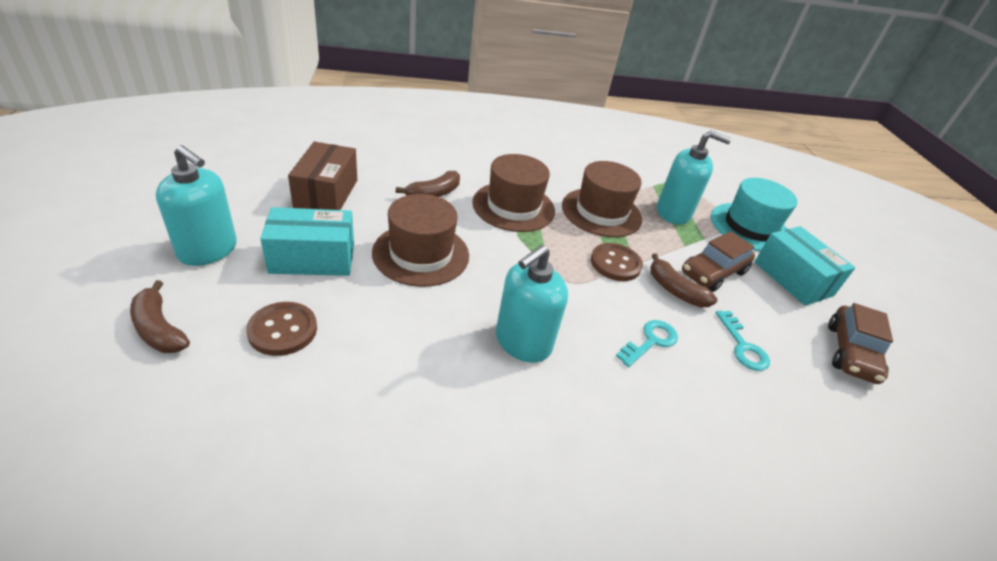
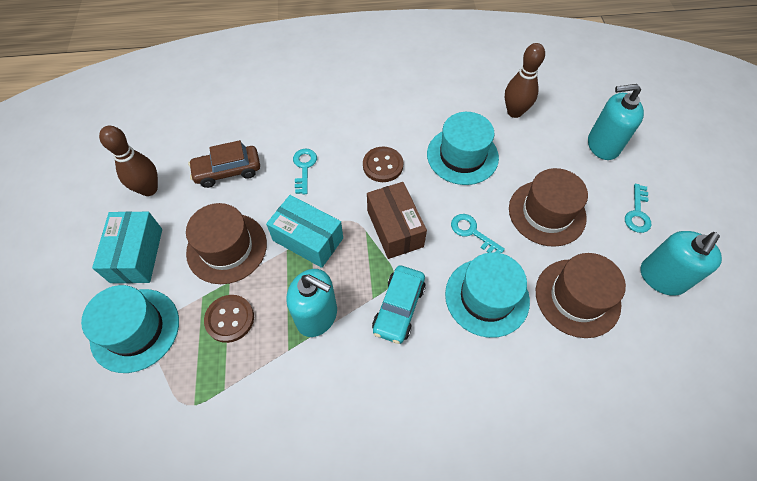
brown banana: 3 -> 0
brown bowling pin: 0 -> 2
brown car: 2 -> 1
turquoise car: 0 -> 1
turquoise hat: 1 -> 3
turquoise key: 2 -> 3

